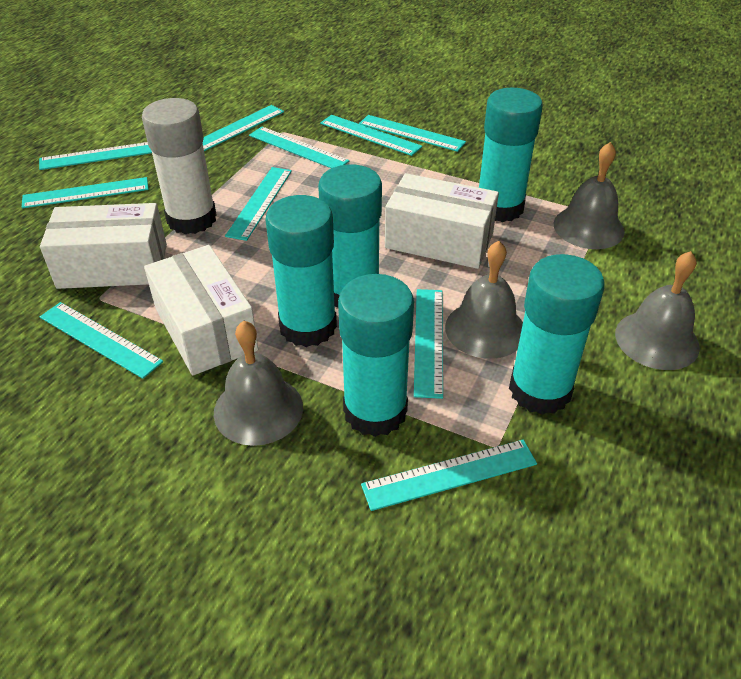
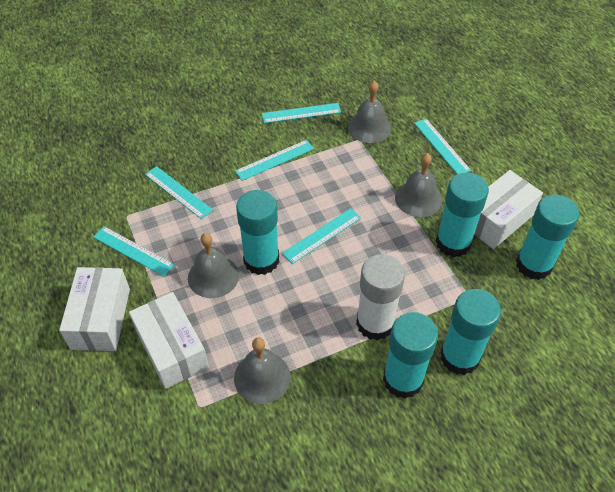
turquoise ruler: 10 -> 6

